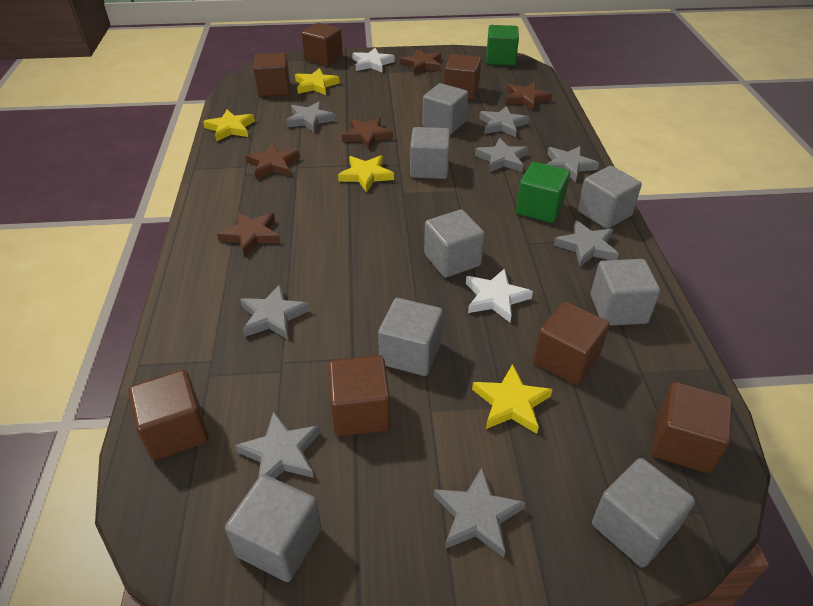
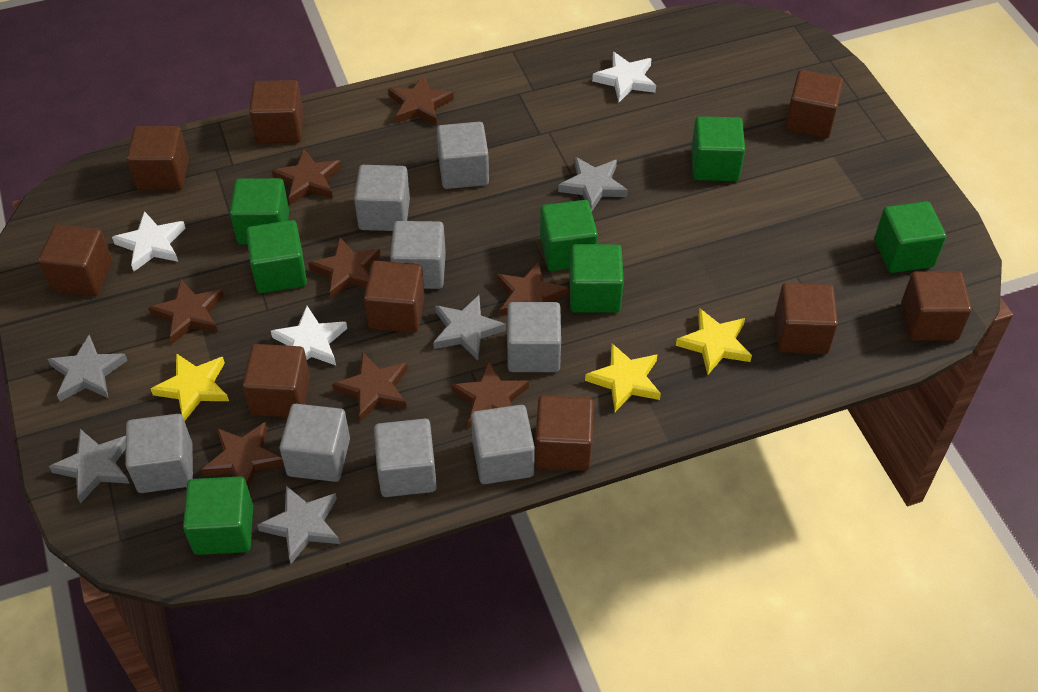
brown cube: 7 -> 9
brown star: 5 -> 8
green cube: 2 -> 7
grey star: 8 -> 5
white star: 2 -> 3
yellow star: 4 -> 3

